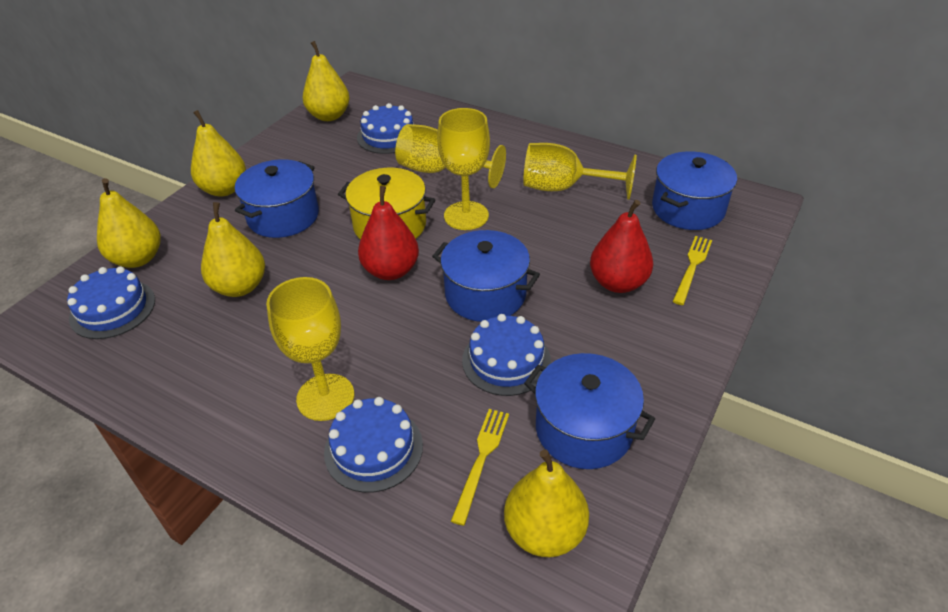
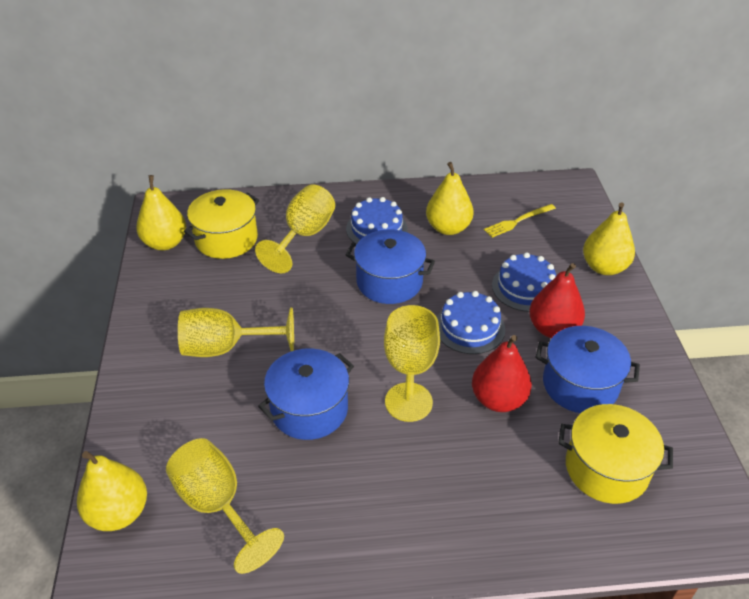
blue cake: 4 -> 3
blue pot: 4 -> 3
yellow fork: 2 -> 1
yellow pear: 5 -> 4
yellow pot: 1 -> 2

